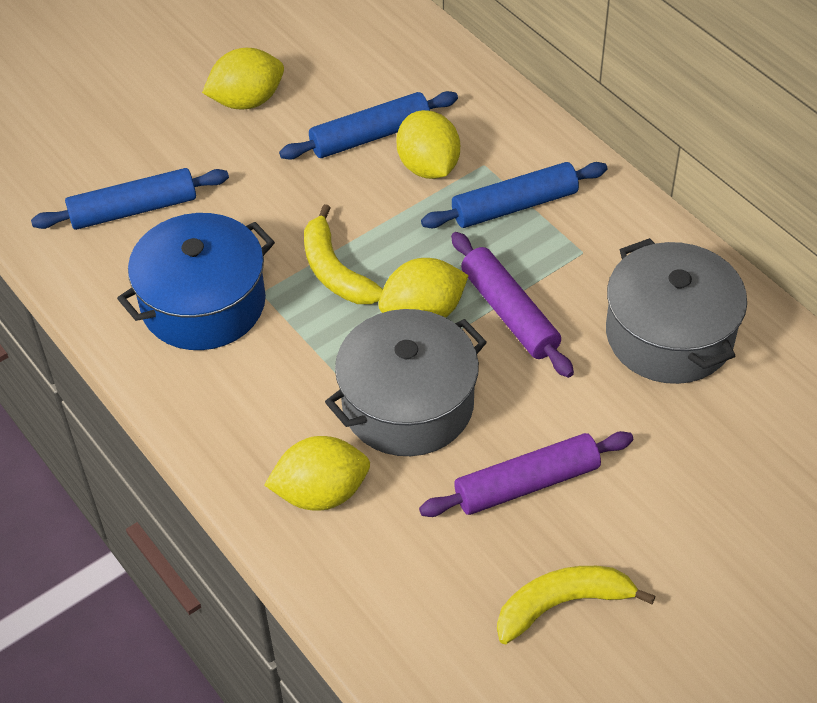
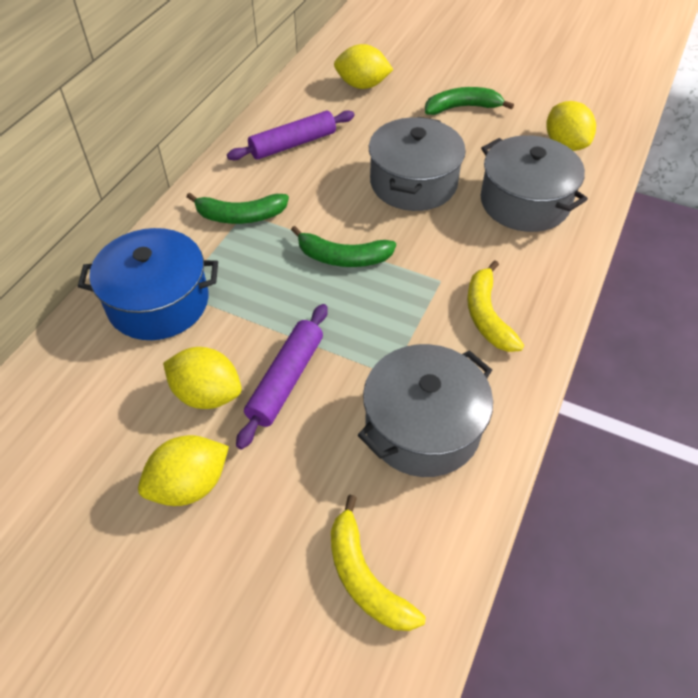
blue rolling pin: 3 -> 0
green banana: 0 -> 3
grey pot: 2 -> 3

